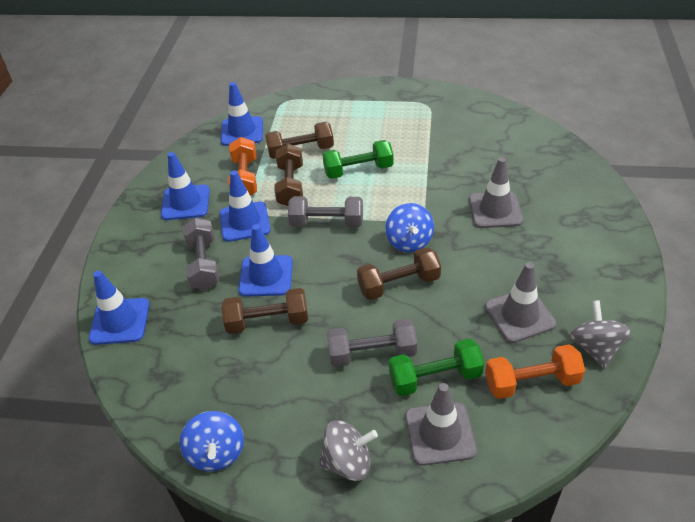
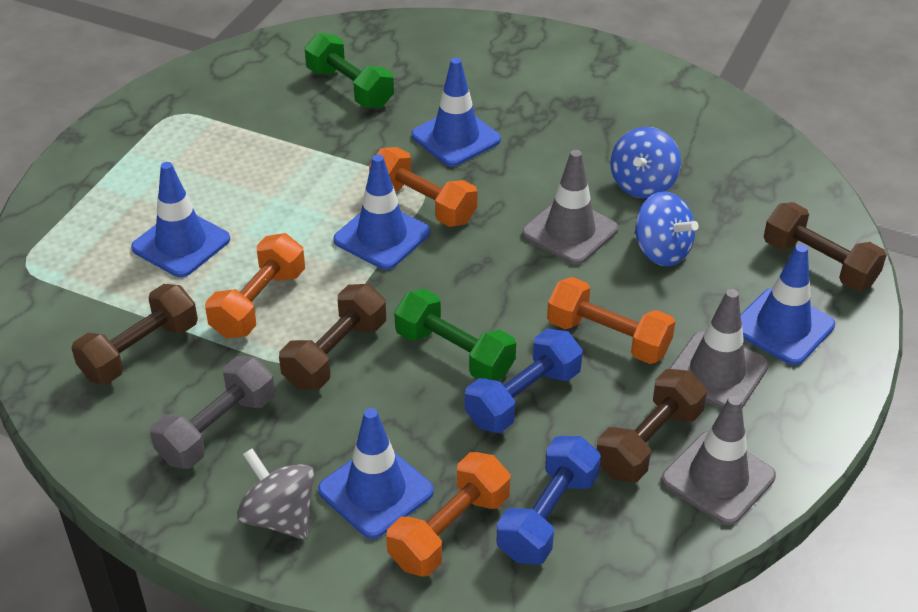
blue dumbbell: 0 -> 2
grey dumbbell: 3 -> 1
grey spinning top: 2 -> 1
orange dumbbell: 2 -> 4

